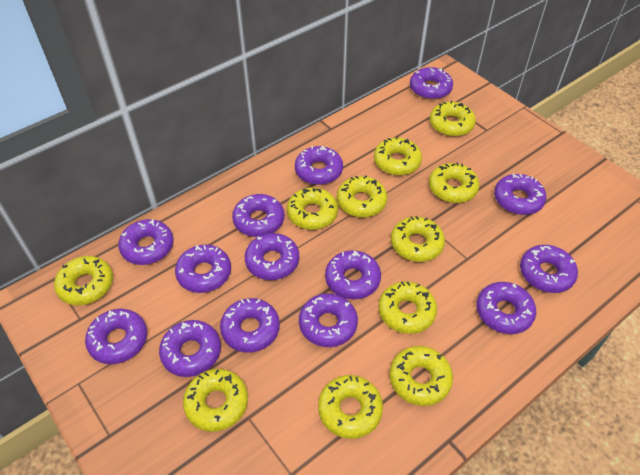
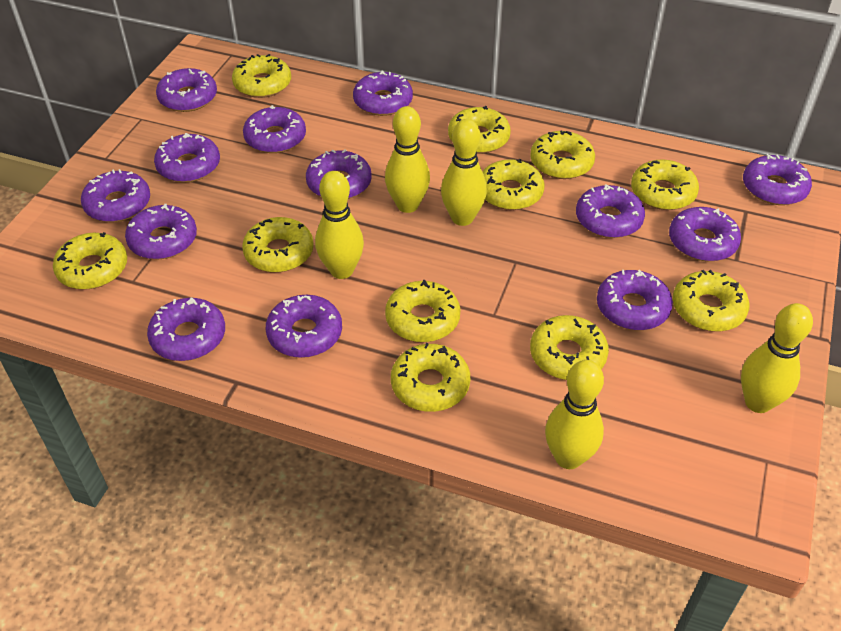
purple donut: 14 -> 13
yellow bowling pin: 0 -> 5

